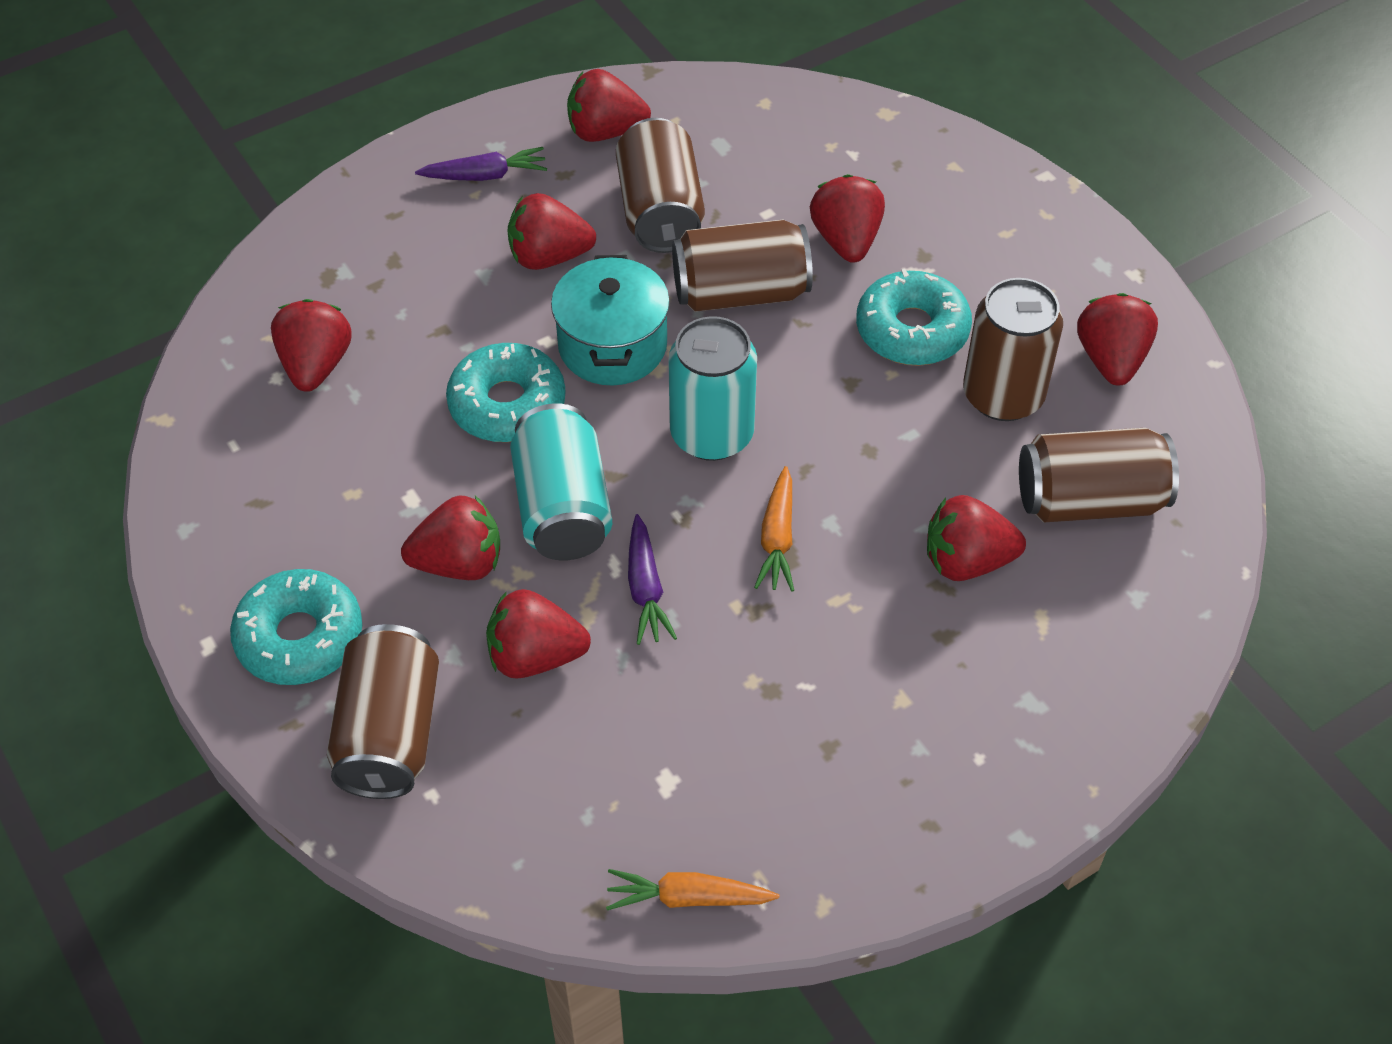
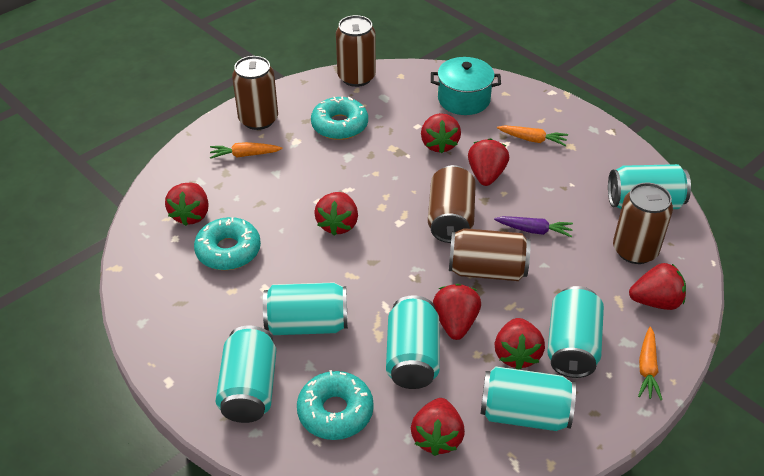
orange carrot: 2 -> 3
purple carrot: 2 -> 1
turquoise can: 2 -> 6

